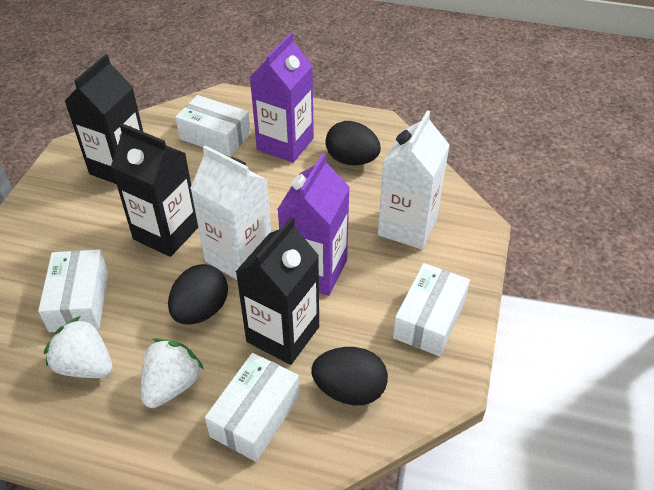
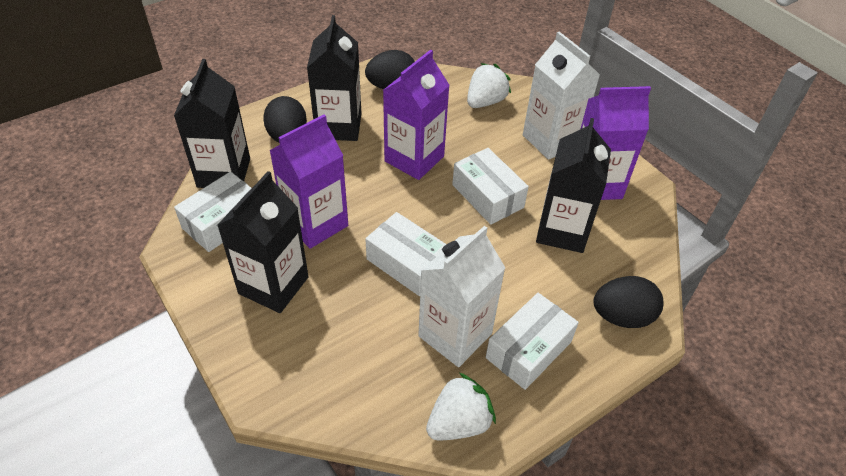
black carton: 3 -> 4
purple carton: 2 -> 3

